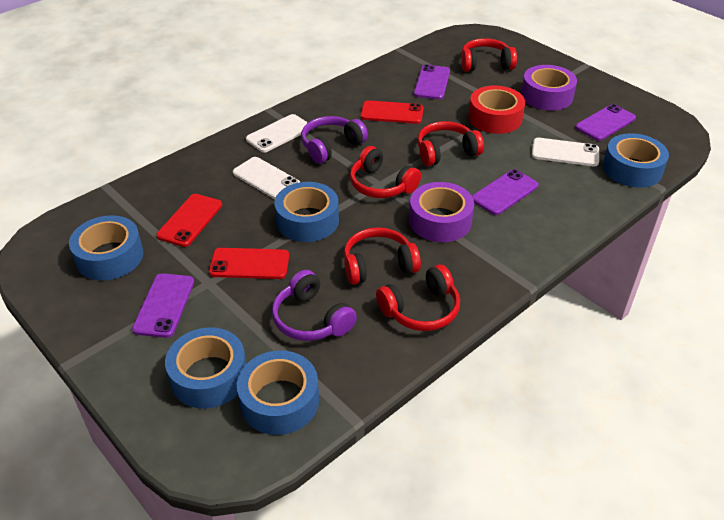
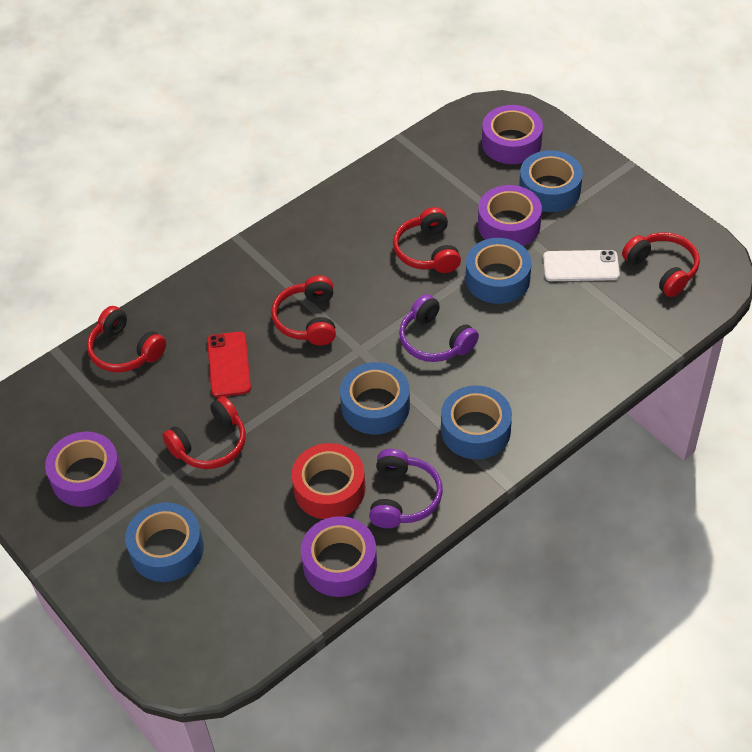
purple phone: 4 -> 0
purple tape: 2 -> 4
red phone: 3 -> 1
white phone: 3 -> 1

